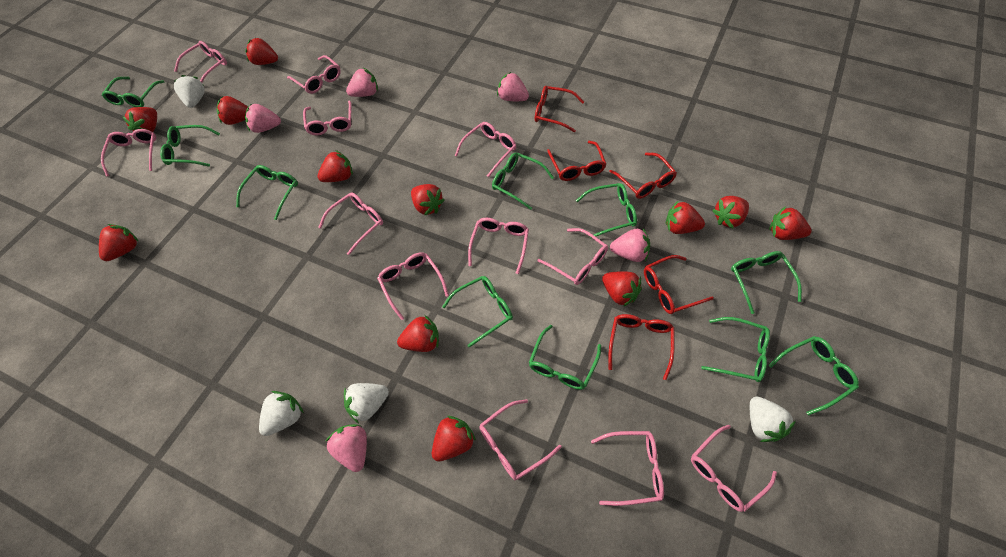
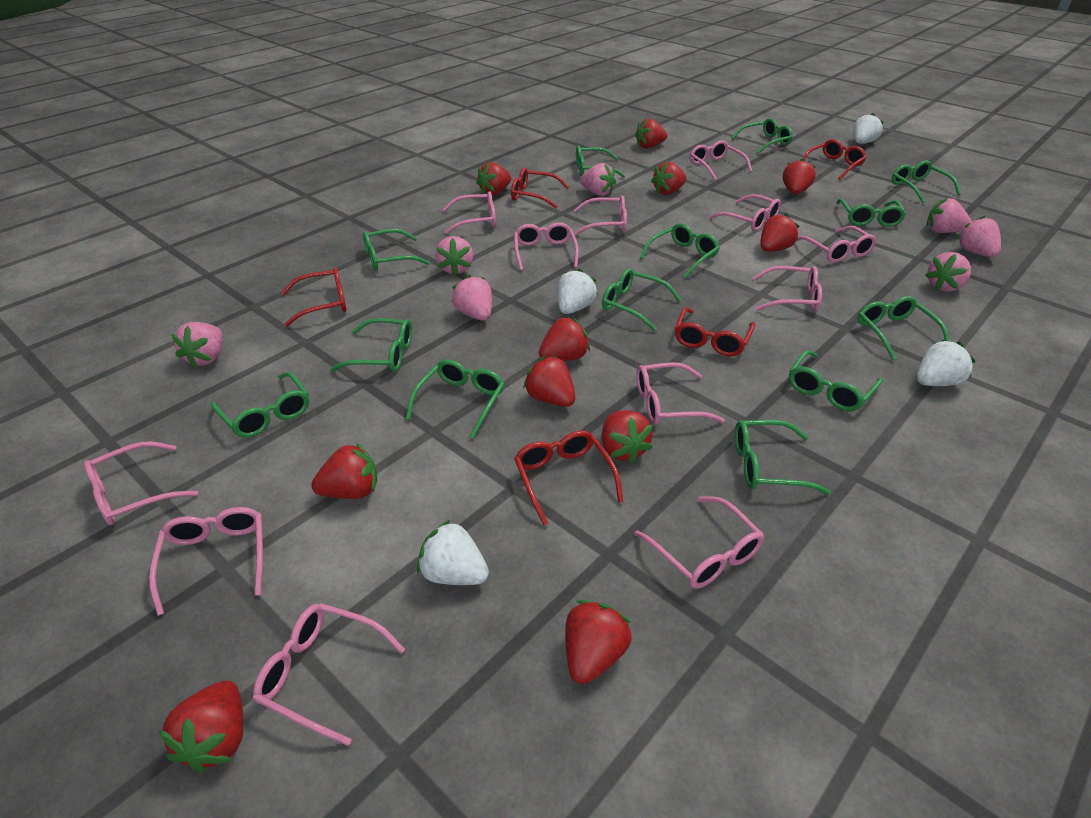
green glasses: 10 -> 13
pink strawberry: 5 -> 7
red strawberry: 12 -> 11

